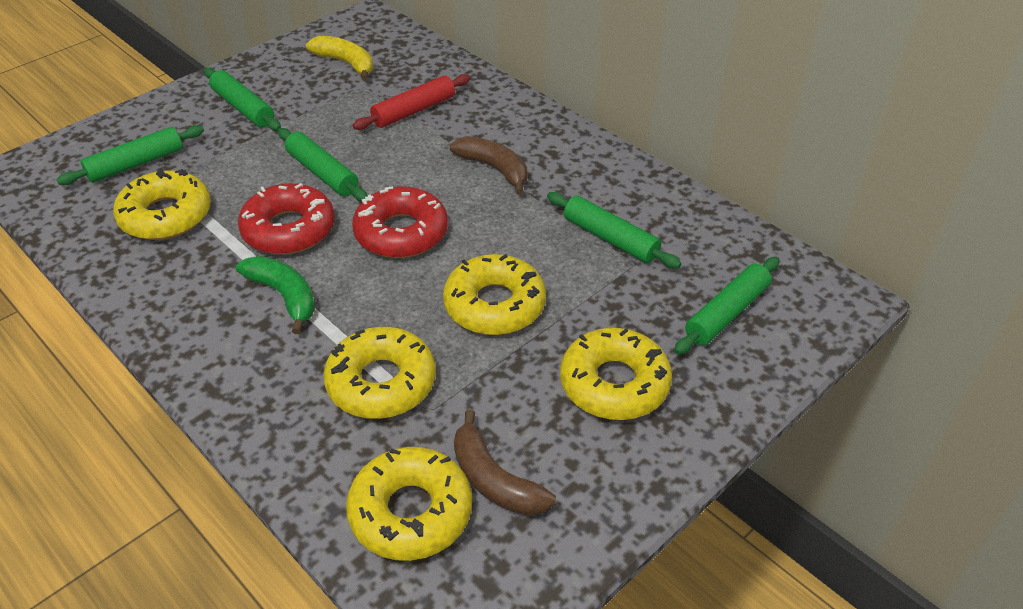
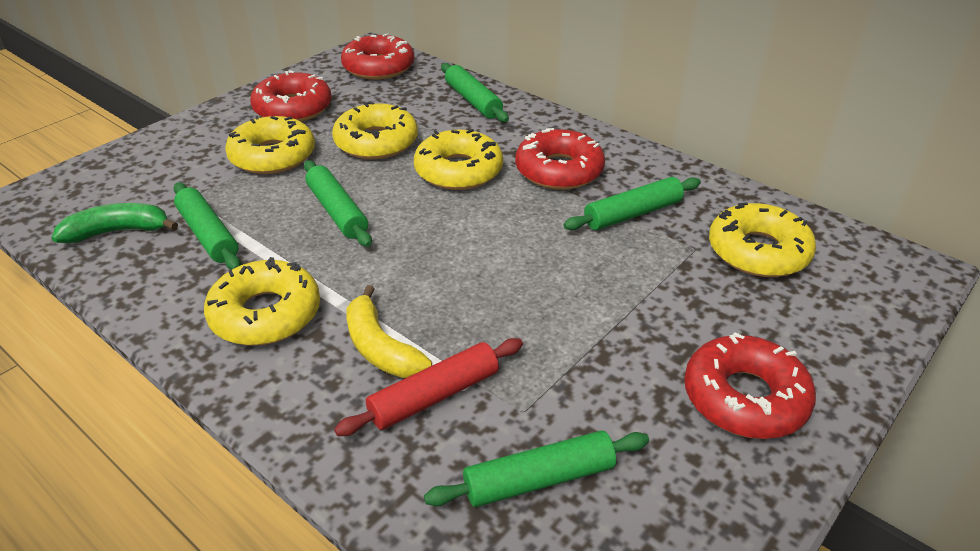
brown banana: 2 -> 0
red donut: 2 -> 4

